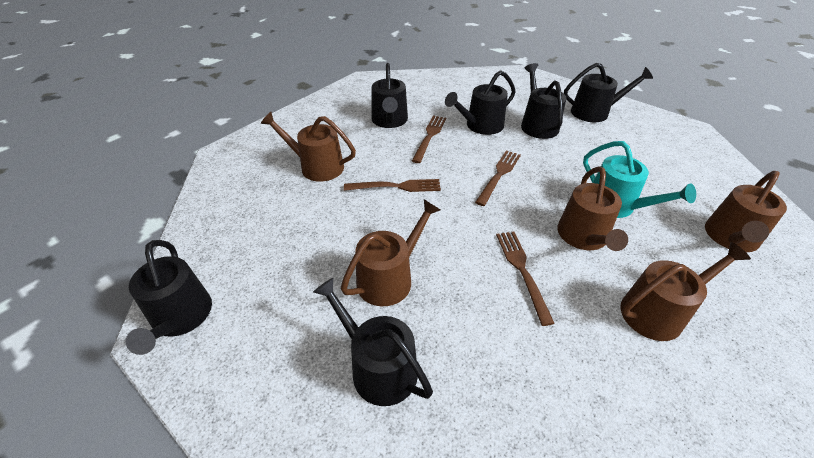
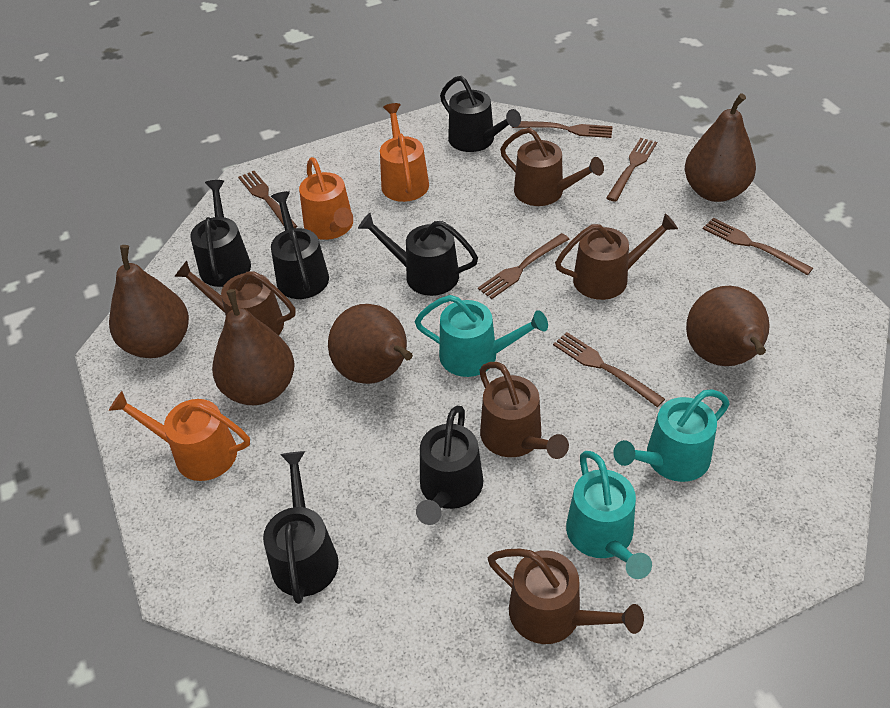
brown fork: 4 -> 6
brown pear: 0 -> 5
orange watering can: 0 -> 3
turquoise watering can: 1 -> 3

